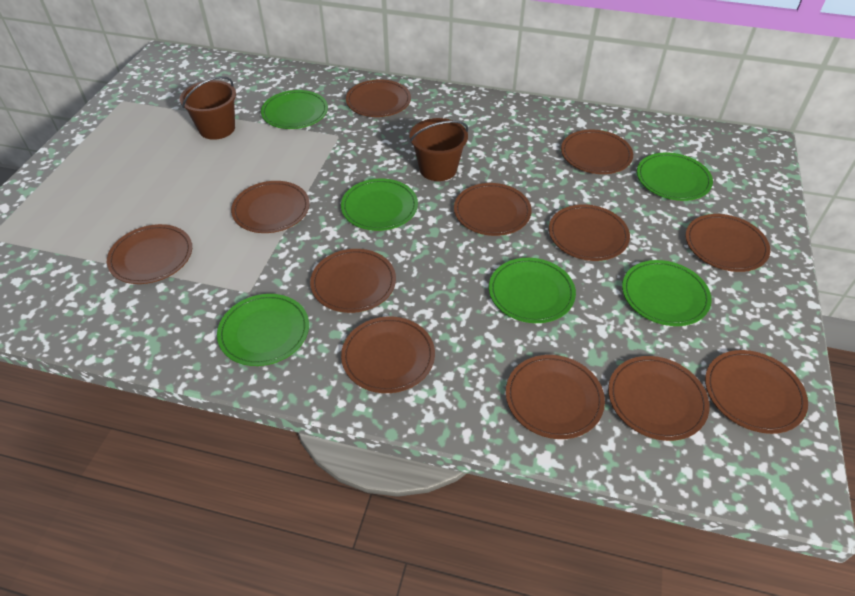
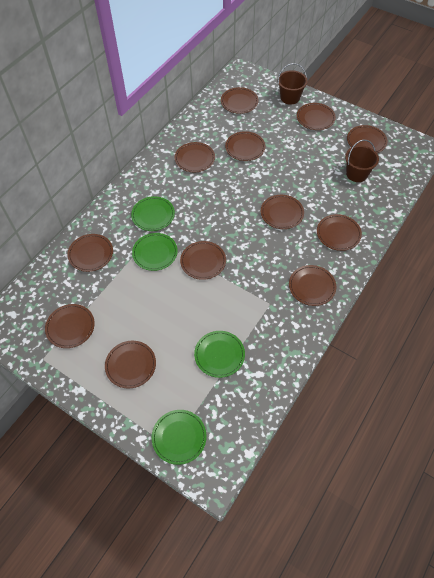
green plate: 6 -> 4

